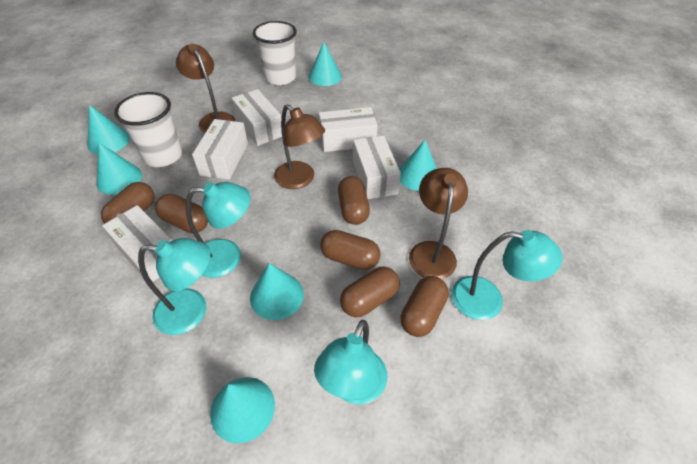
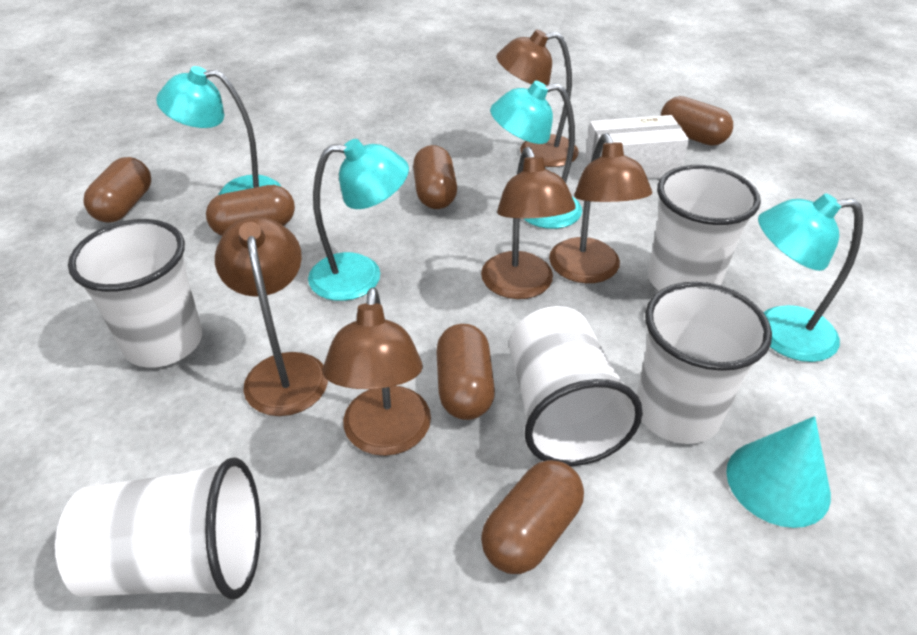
brown lamp: 3 -> 5
turquoise cone: 6 -> 1
white box: 5 -> 1
white cup: 2 -> 5

